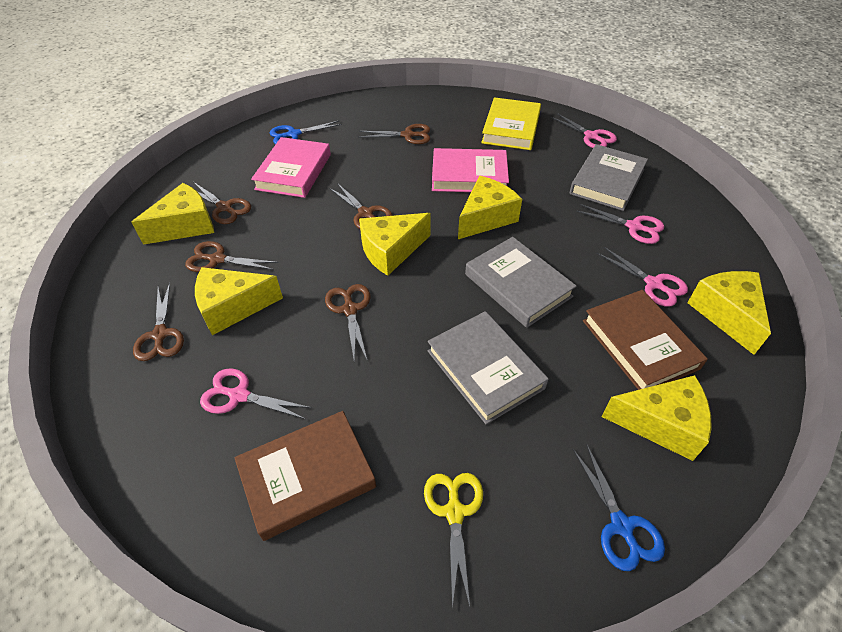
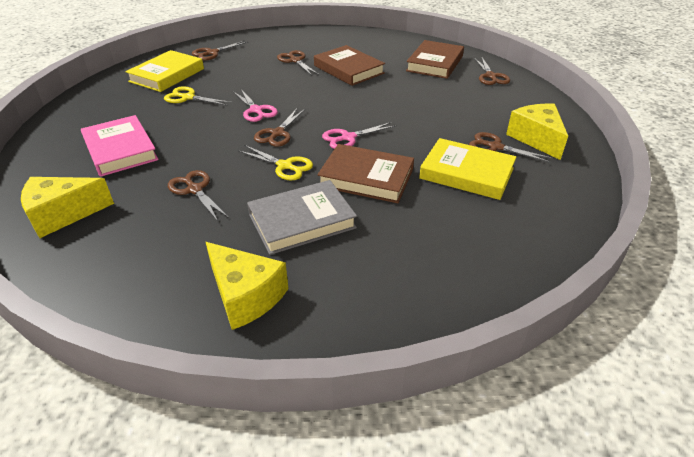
blue scissors: 2 -> 0
brown book: 2 -> 3
grey book: 3 -> 1
pink book: 2 -> 1
pink scissors: 4 -> 2
yellow book: 1 -> 2
yellow cheese: 6 -> 3
yellow scissors: 1 -> 2

